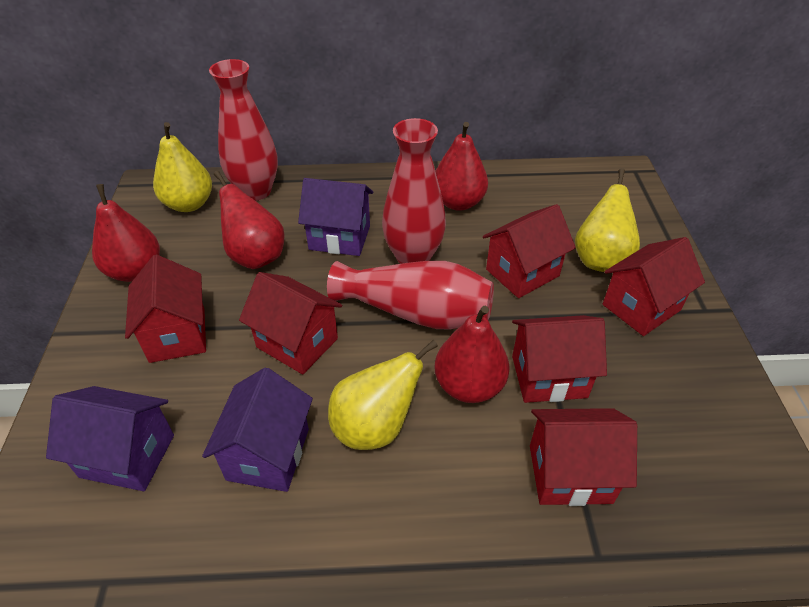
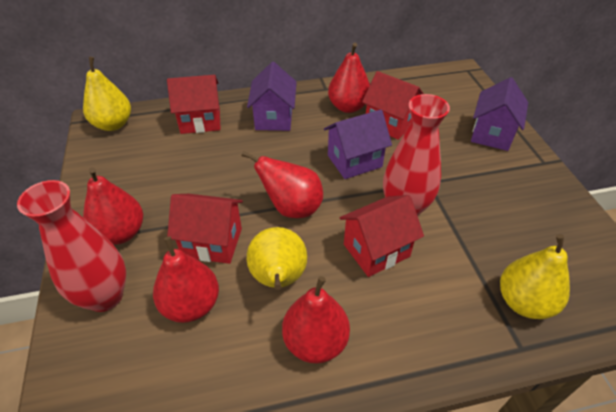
red house: 6 -> 4
red pear: 4 -> 5
red vase: 3 -> 2

